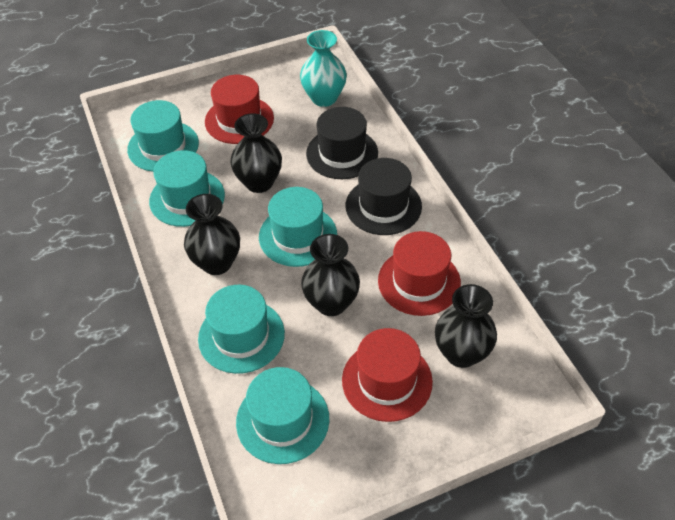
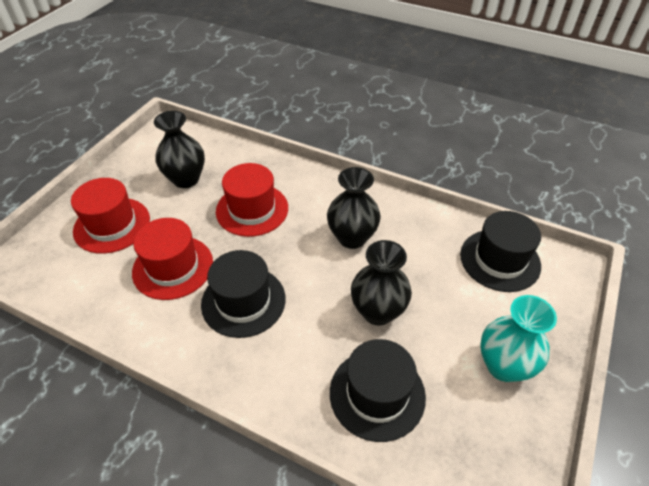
black hat: 2 -> 3
black vase: 4 -> 3
turquoise hat: 5 -> 0

